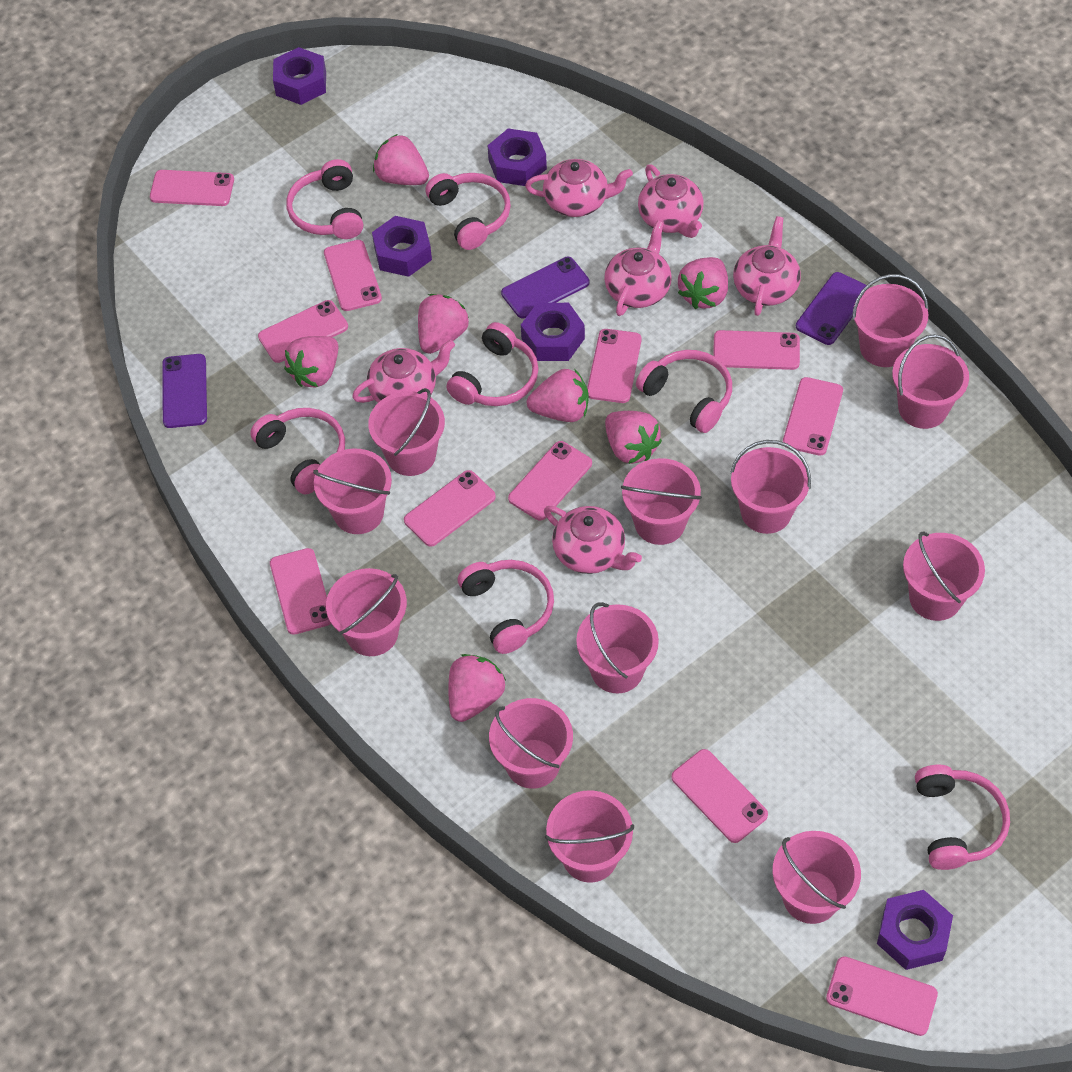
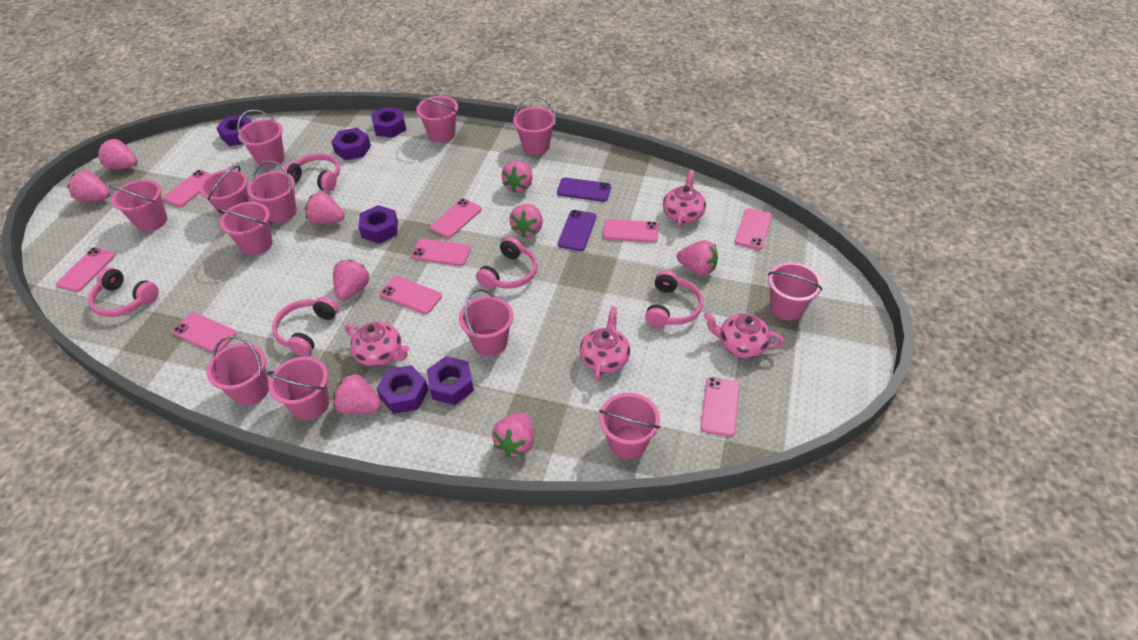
pink headphones: 7 -> 5
pink phone: 11 -> 9
pink strawberry: 7 -> 9
pink teapot: 6 -> 4
purple nut: 5 -> 6
purple phone: 3 -> 2

